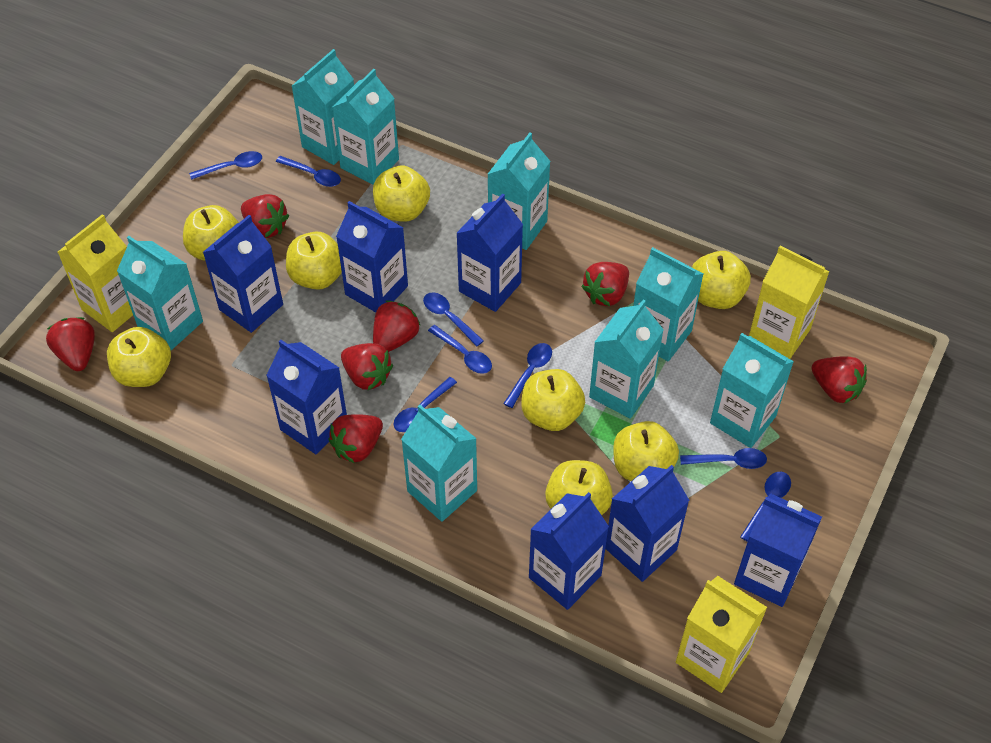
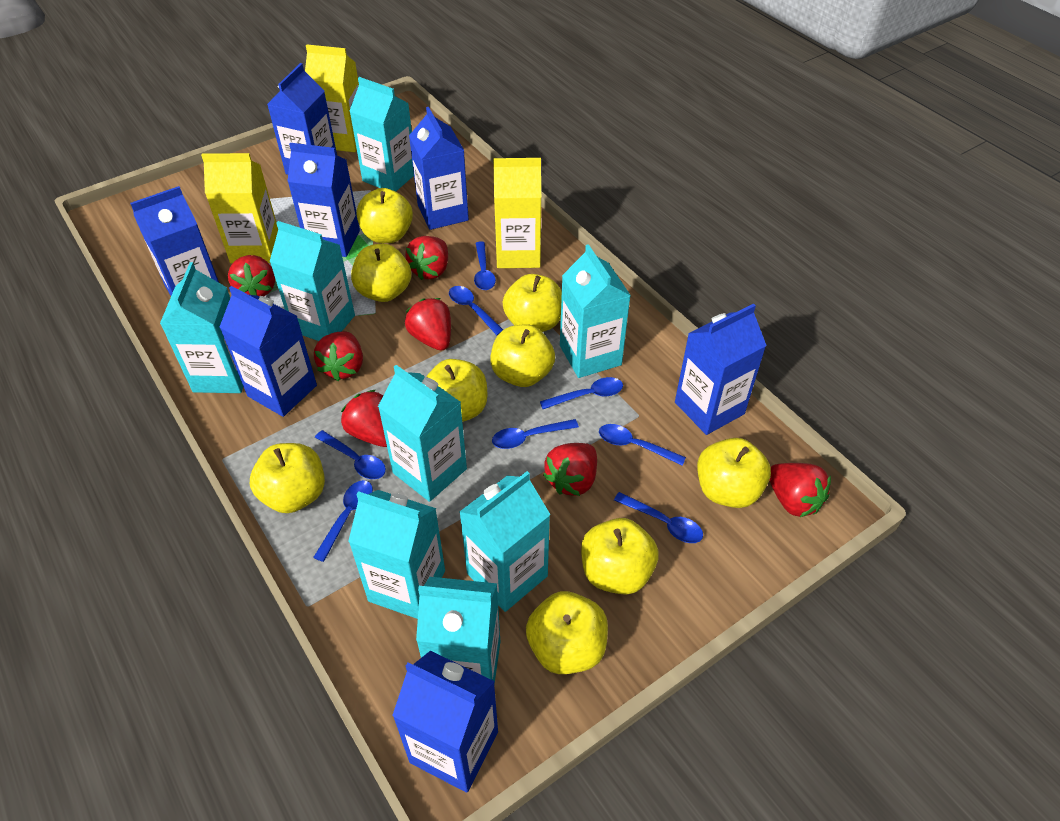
yellow apple: 8 -> 9

